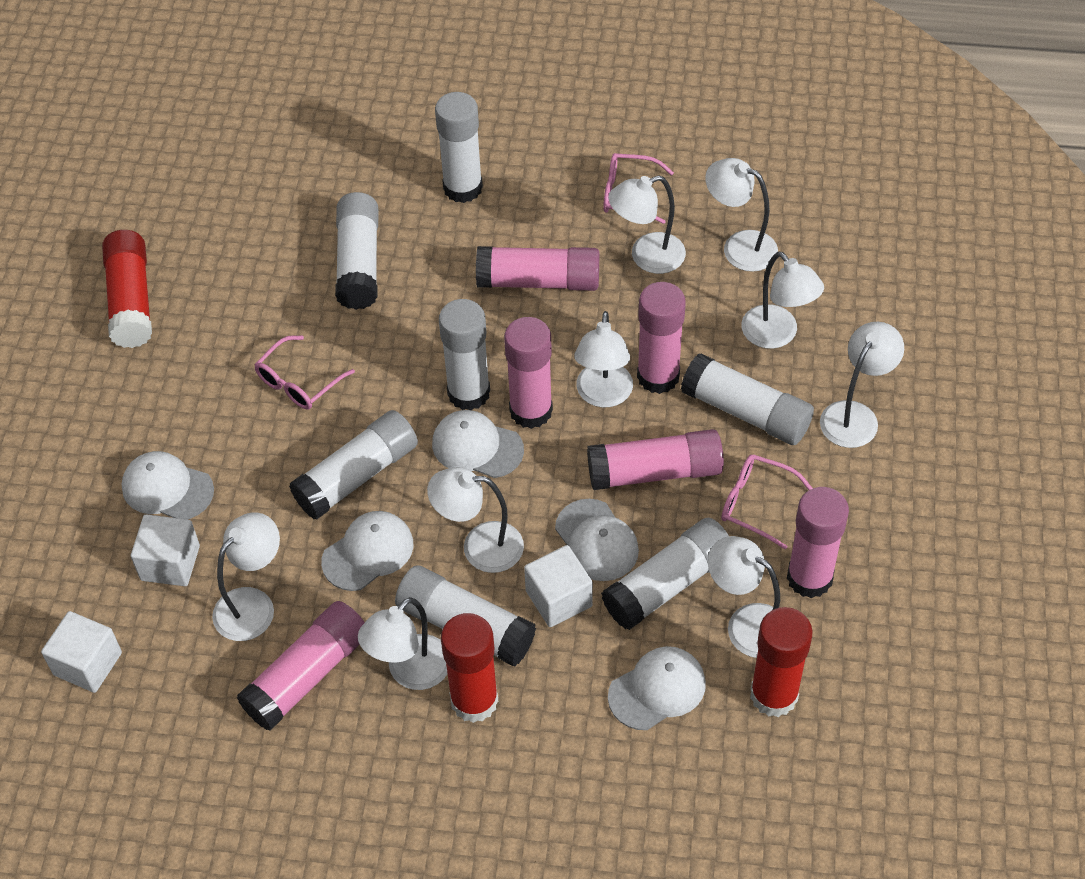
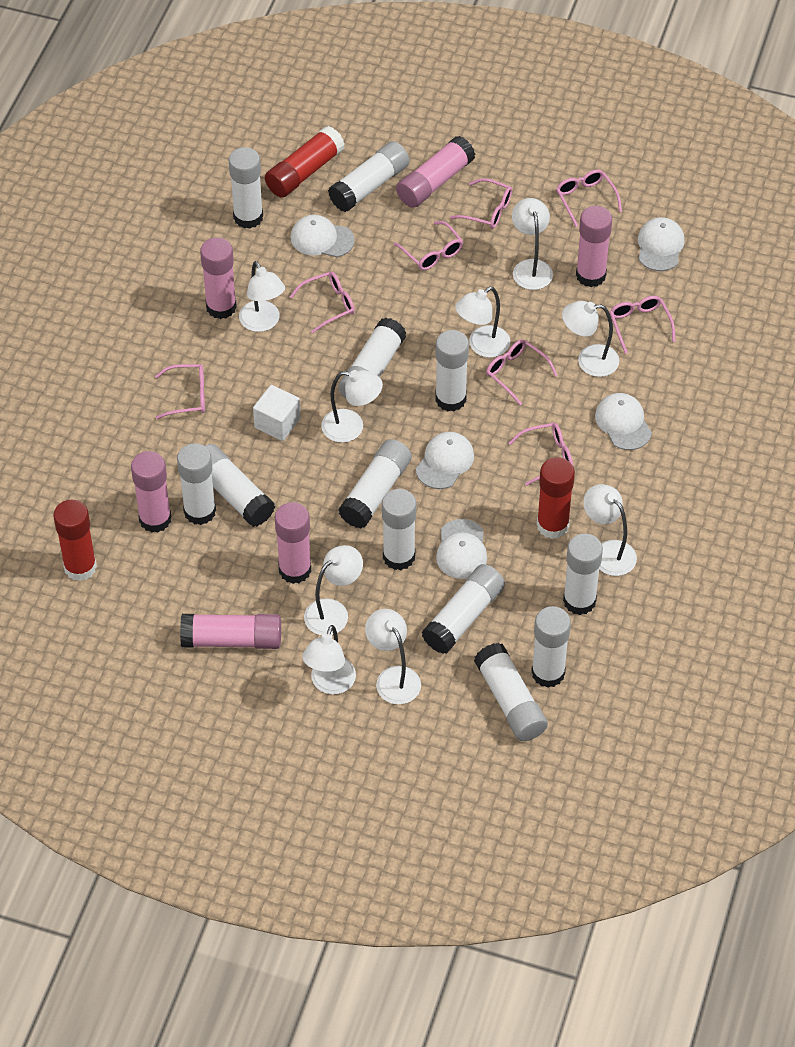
pink glasses: 3 -> 8
white cube: 3 -> 1
white glue stick: 7 -> 12

